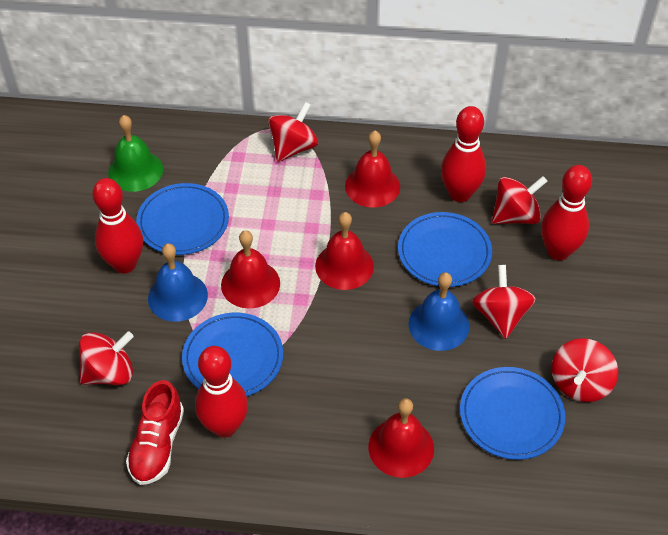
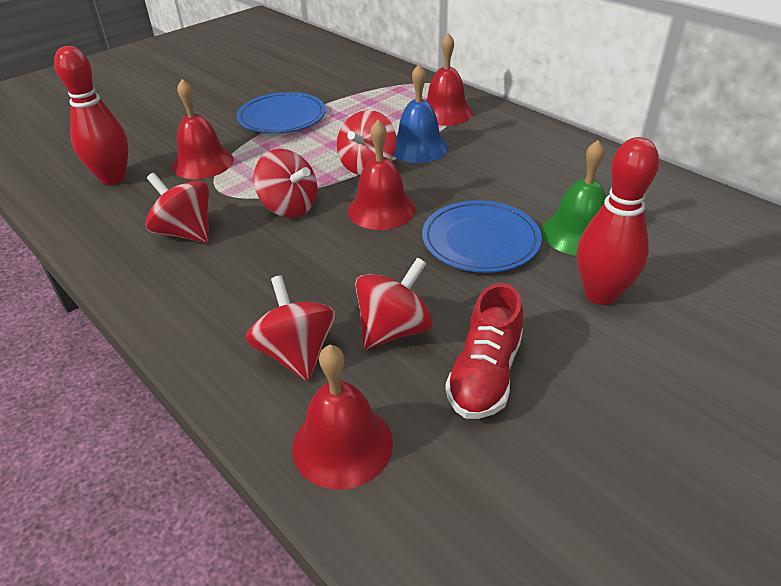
blue bell: 2 -> 1
blue plate: 4 -> 2
red bowling pin: 4 -> 2

